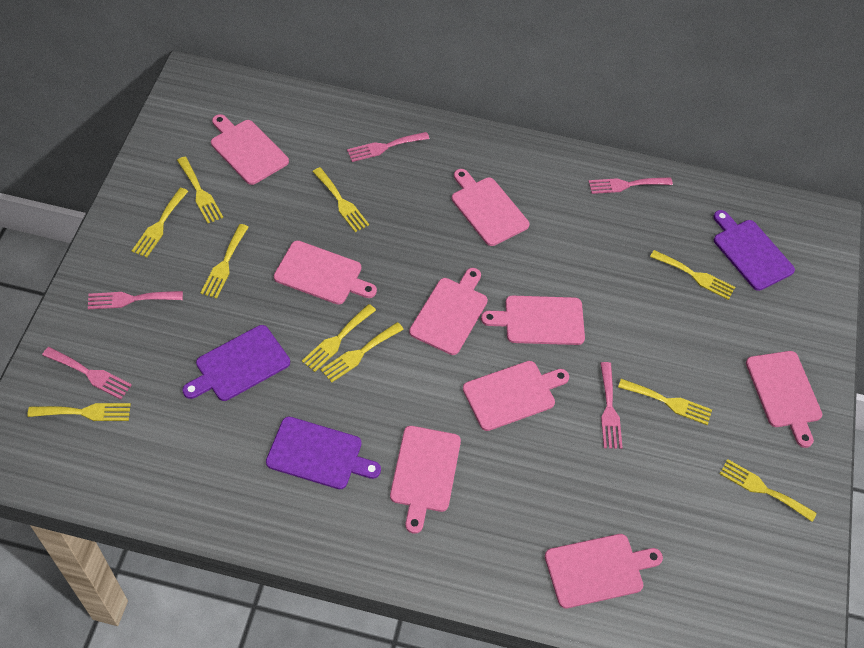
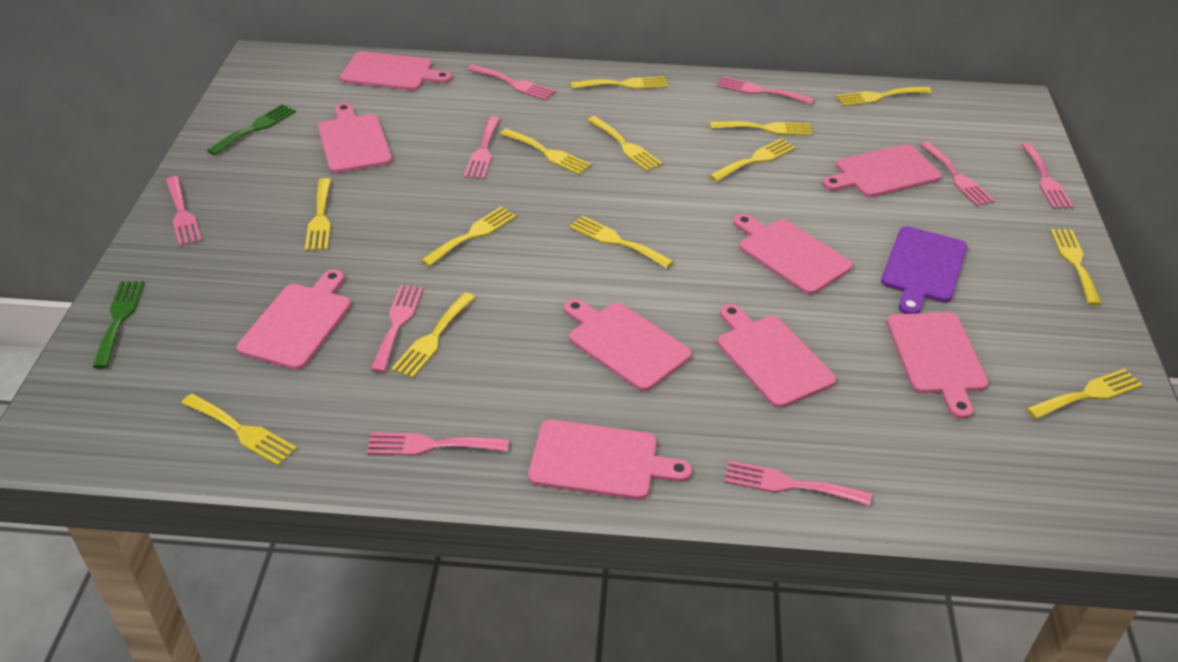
green fork: 0 -> 2
pink fork: 5 -> 9
purple cutting board: 3 -> 1
yellow fork: 10 -> 13

